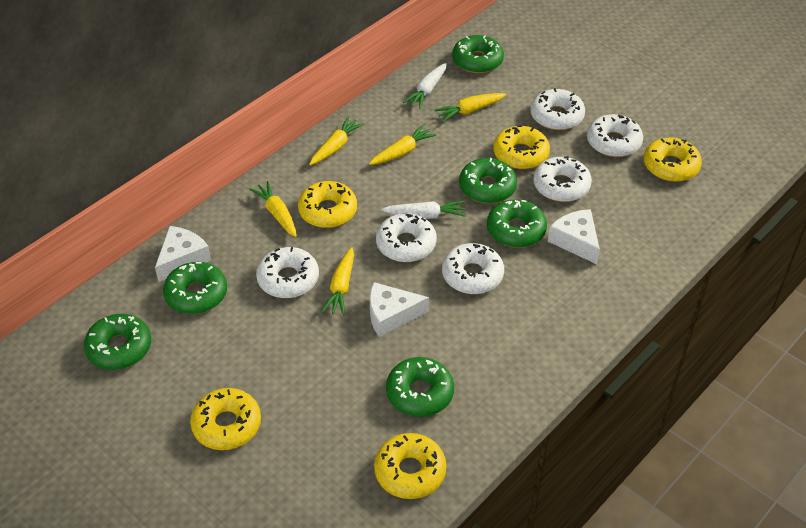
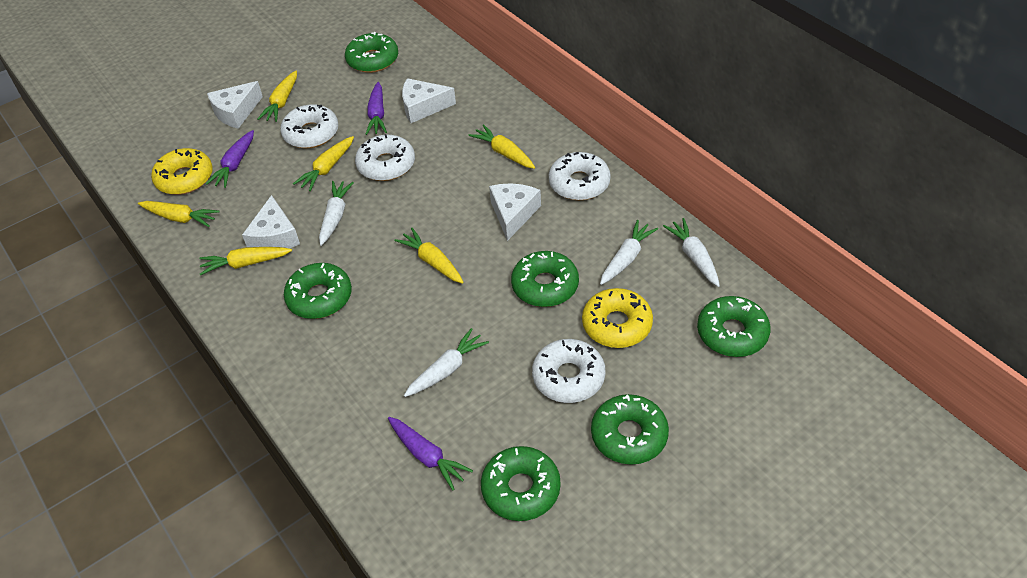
purple carrot: 0 -> 3
white carrot: 2 -> 4
white cheese: 3 -> 4
white donut: 6 -> 4
yellow carrot: 5 -> 6
yellow donut: 5 -> 2

